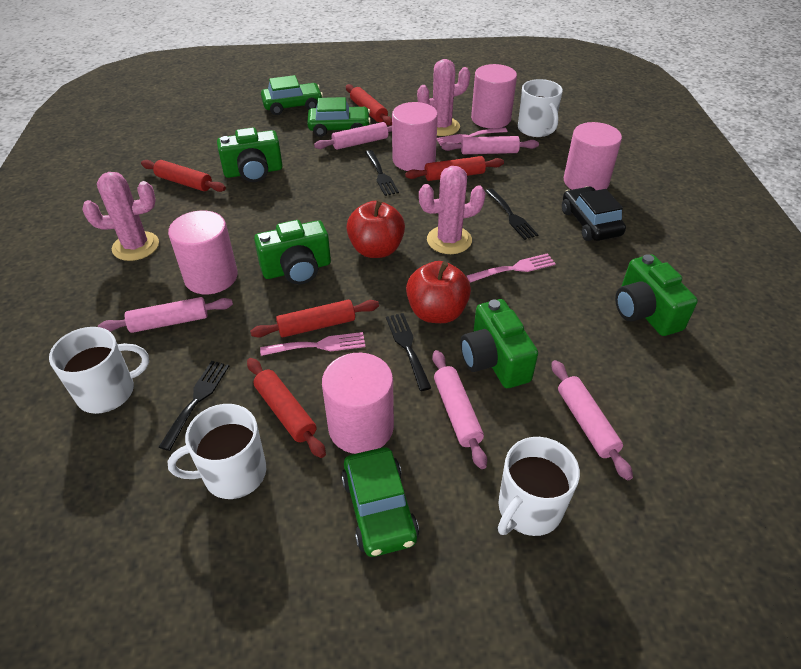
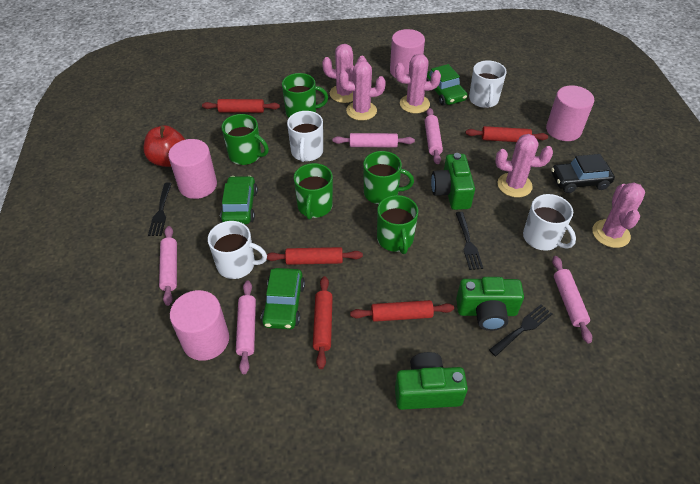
black fork: 4 -> 3
green camera: 4 -> 3
green mug: 0 -> 5
pink cactus: 3 -> 5
pink cylinder: 5 -> 4
pink fork: 3 -> 0
red apple: 2 -> 1

